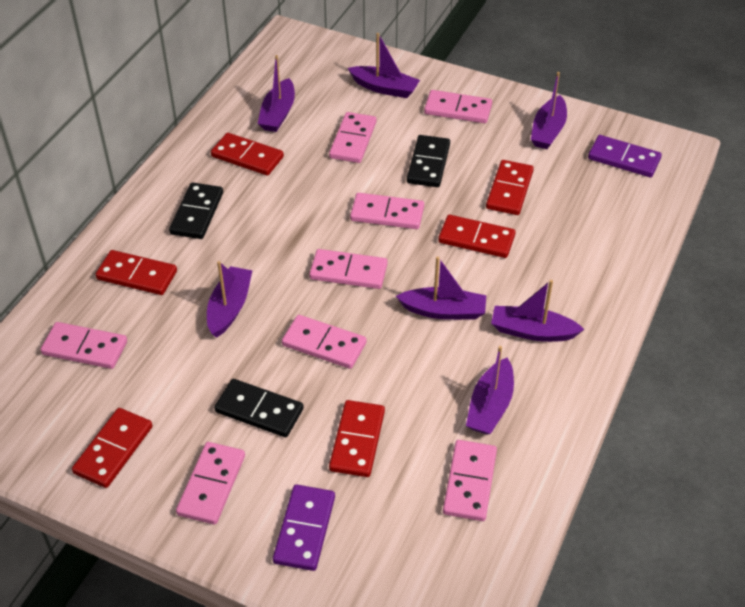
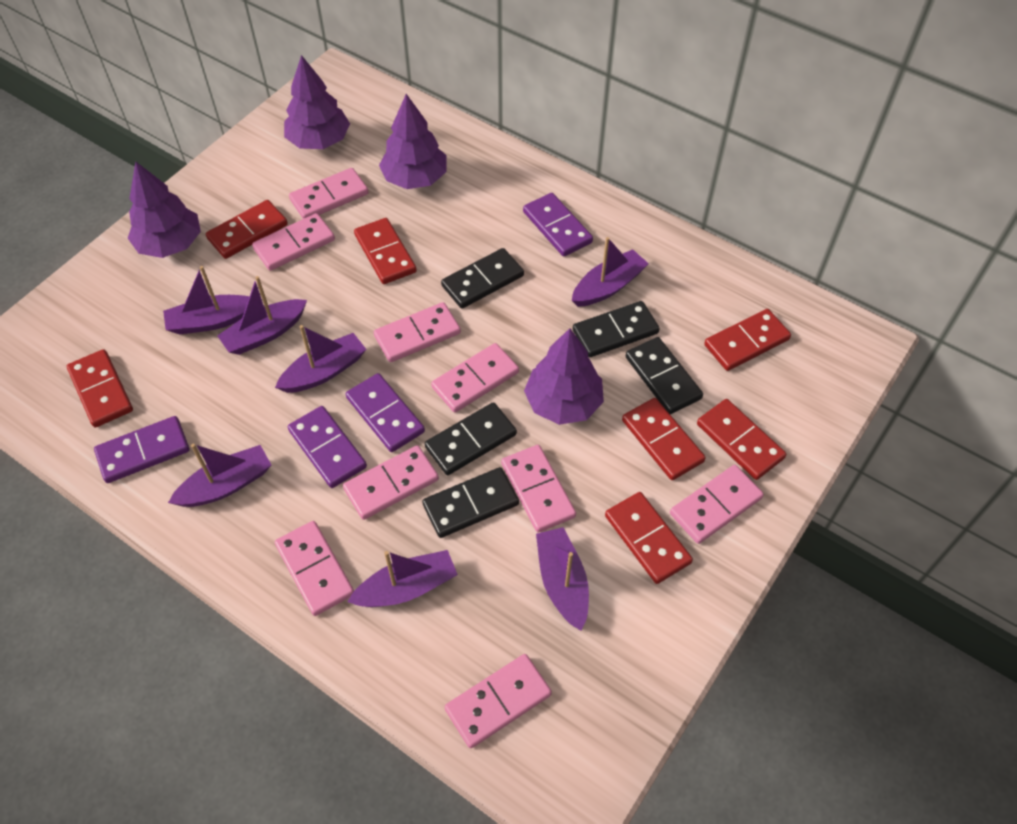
black domino: 3 -> 5
pink domino: 8 -> 9
purple domino: 2 -> 4
purple tree: 0 -> 4
red domino: 6 -> 7

